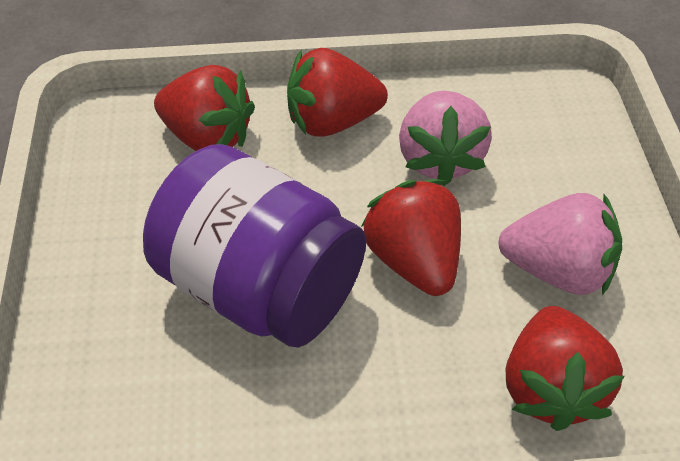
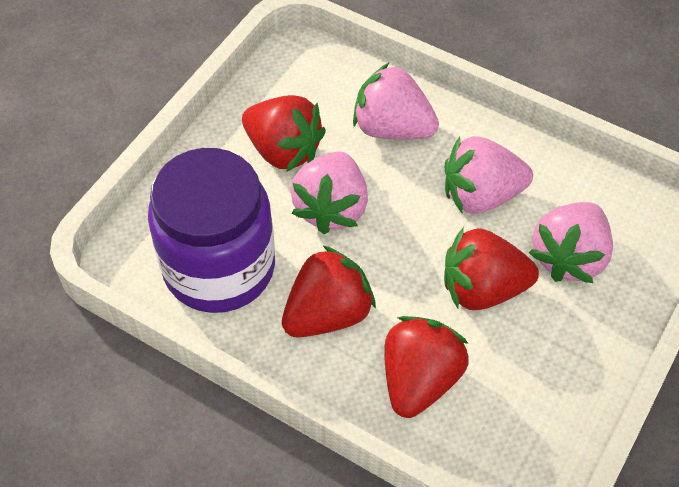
pink strawberry: 2 -> 4

